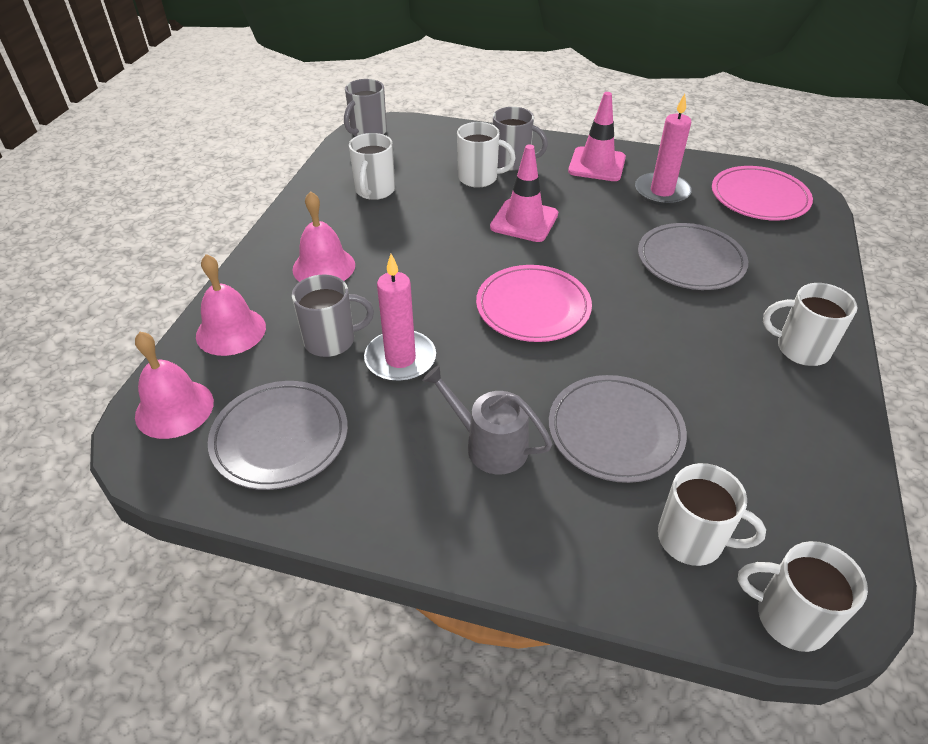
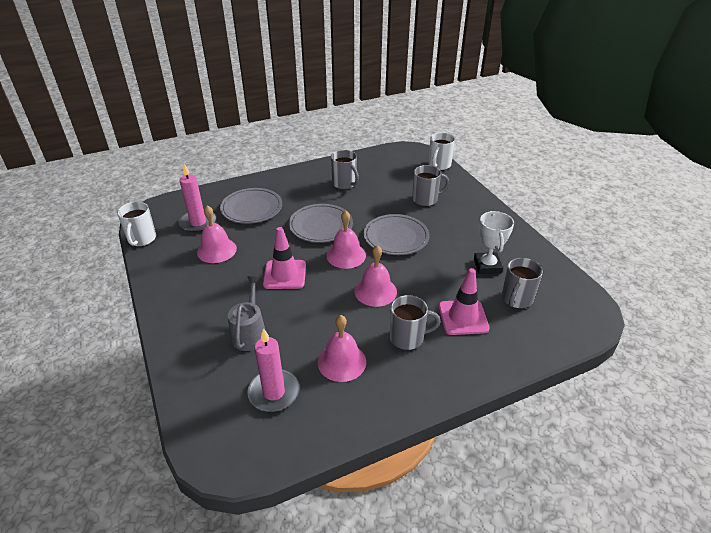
grey mug: 3 -> 4
pink bell: 3 -> 4
pink plate: 2 -> 0
white mug: 5 -> 2
white trophy: 0 -> 1

